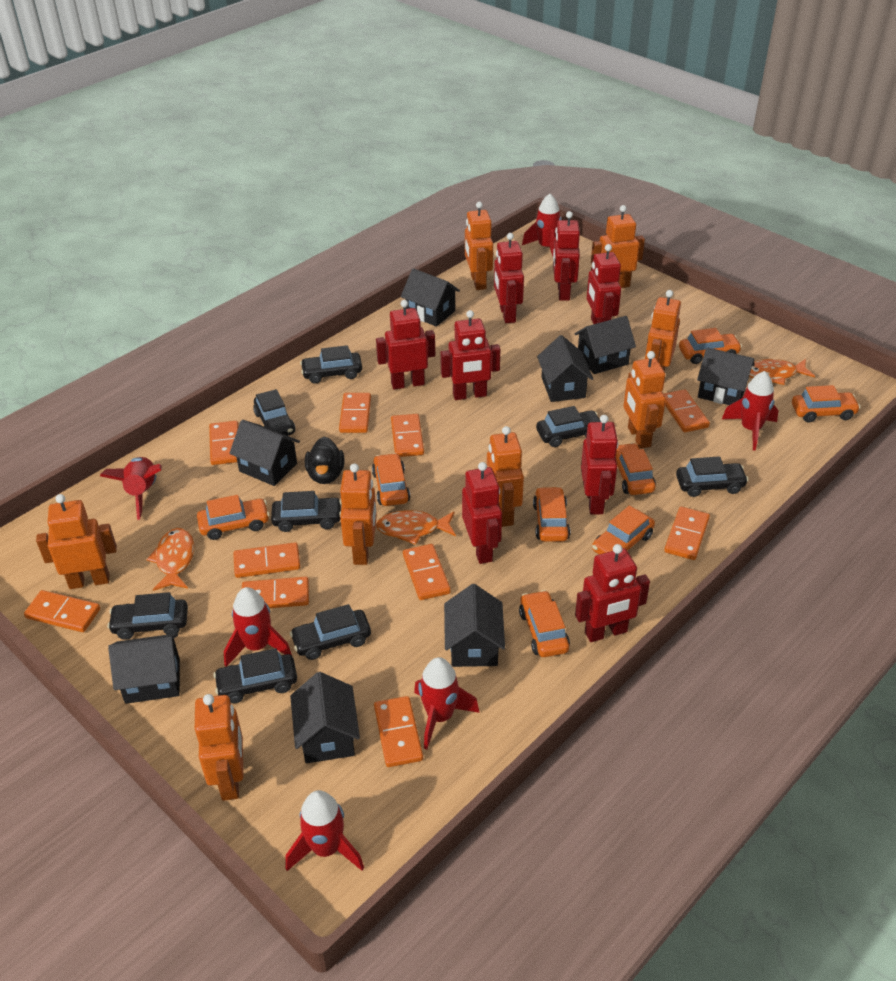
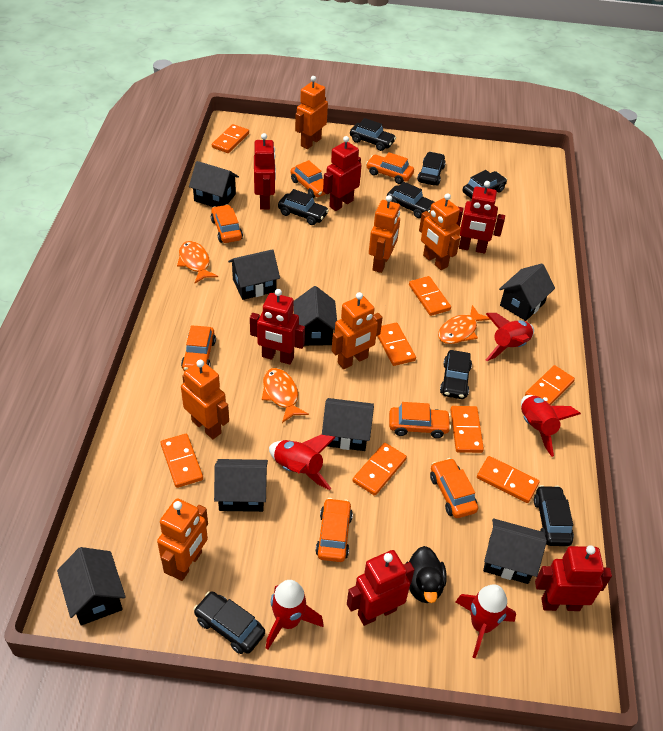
orange car: 8 -> 7
orange domino: 10 -> 8
orange robot: 8 -> 6
red robot: 8 -> 6
red rocket: 6 -> 5

